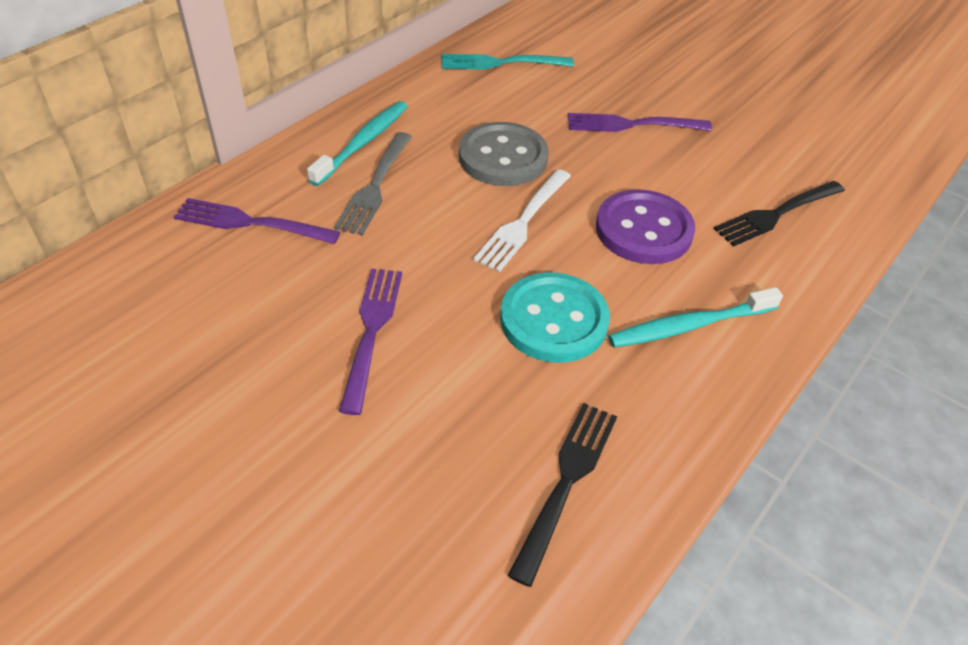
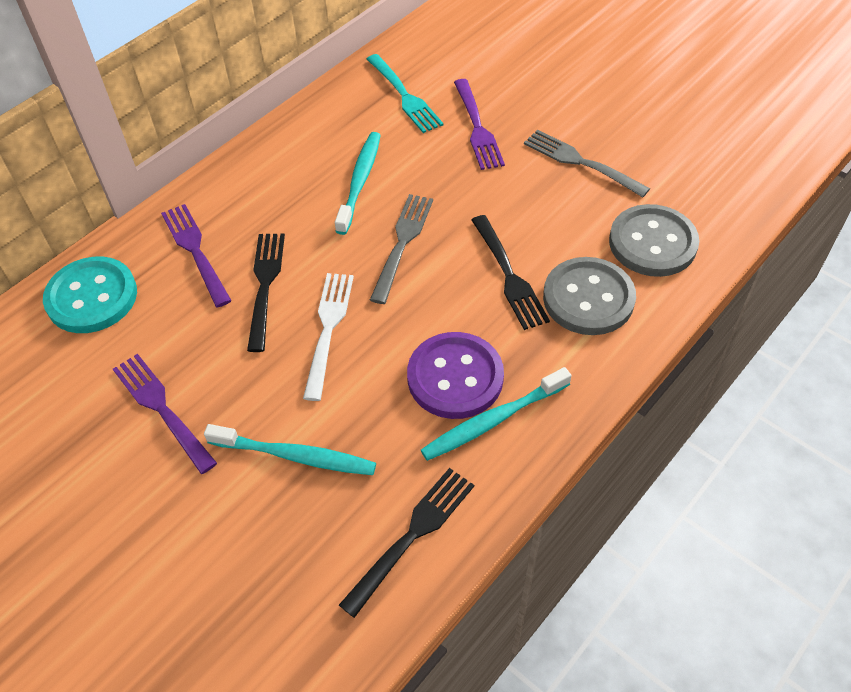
black fork: 2 -> 3
grey button: 1 -> 2
grey fork: 1 -> 2
turquoise toothbrush: 2 -> 3

